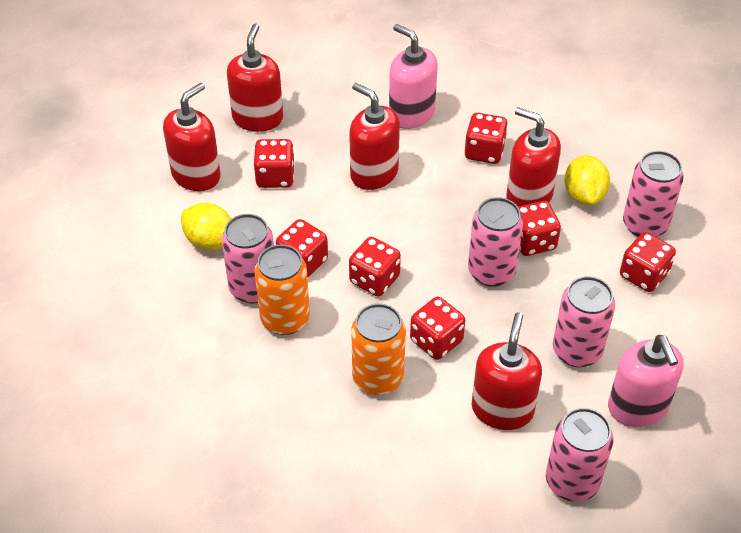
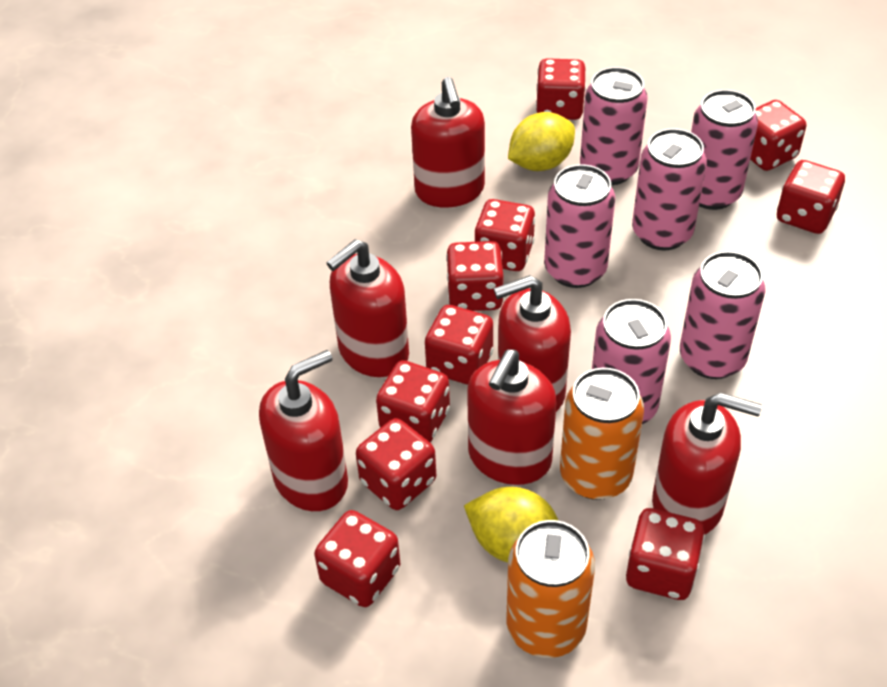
pink can: 5 -> 6
pink soap dispenser: 2 -> 0
red dice: 7 -> 10
red soap dispenser: 5 -> 6

